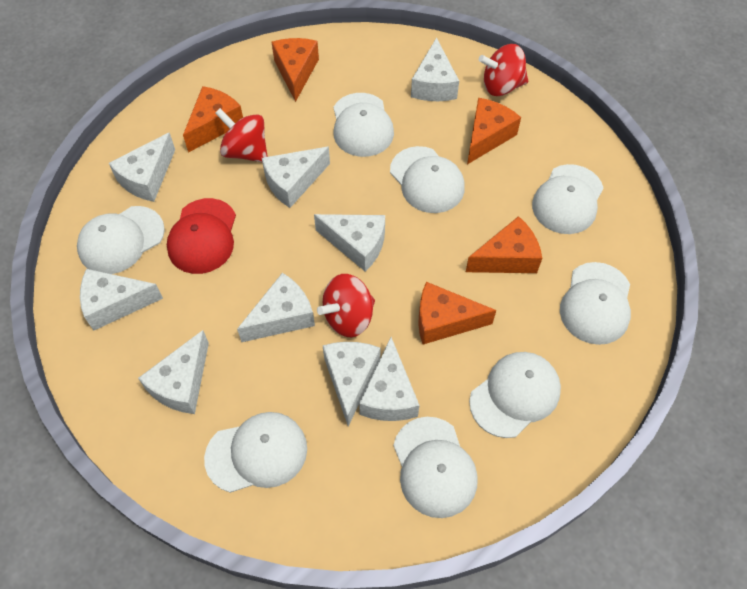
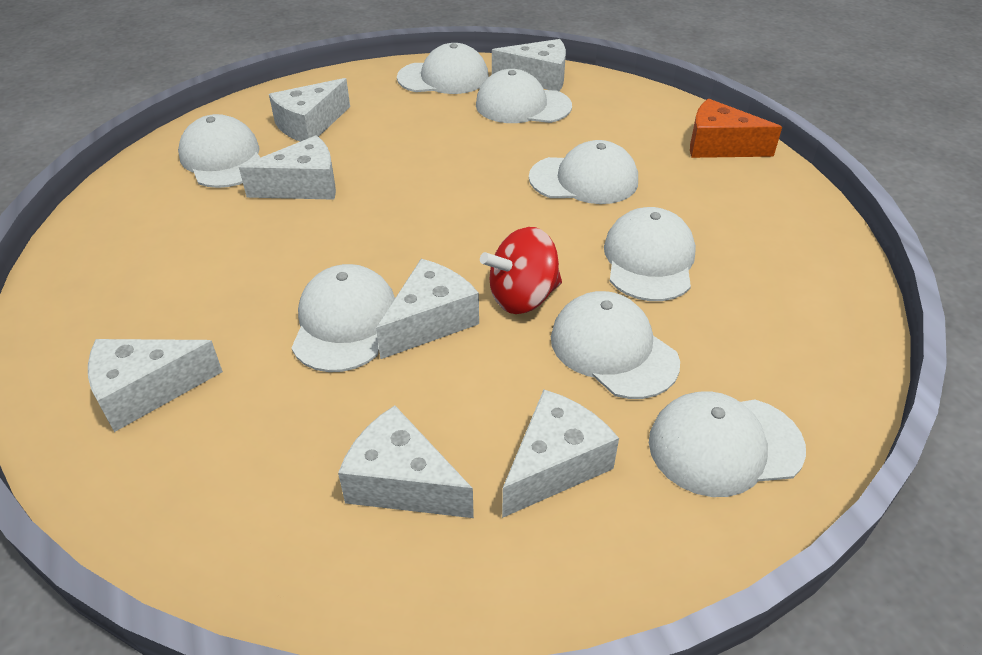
orange cheese: 5 -> 1
red cap: 1 -> 0
red spinning top: 3 -> 1
white cheese: 9 -> 7

